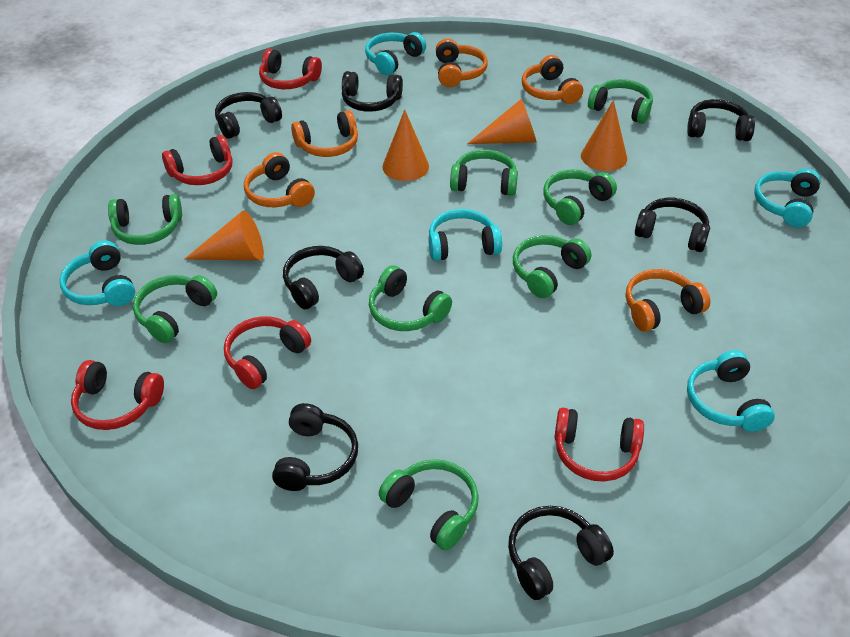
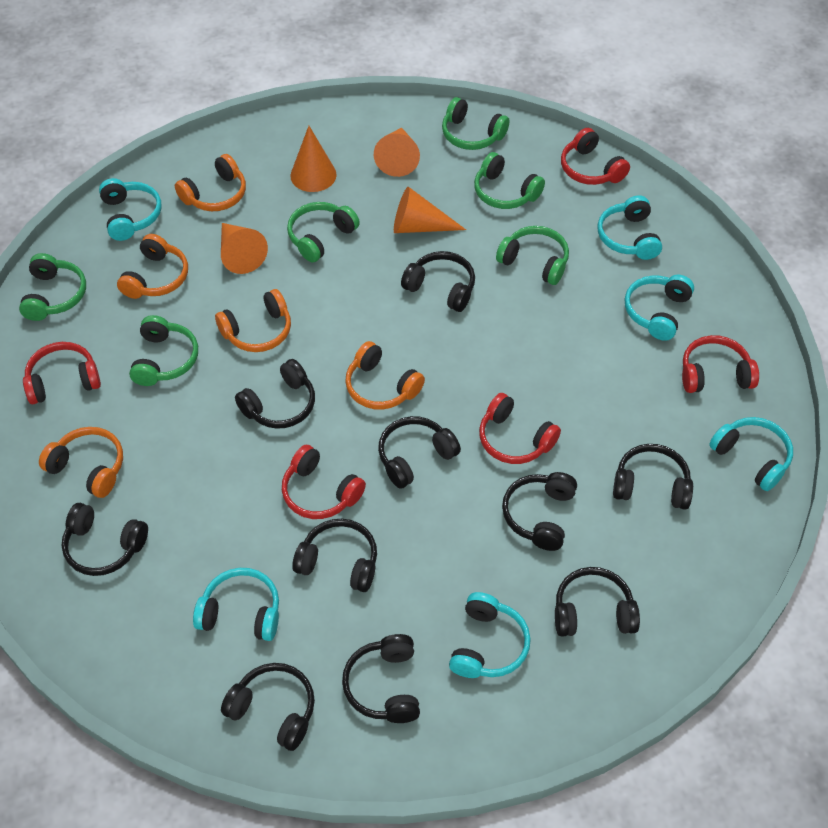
black headphones: 7 -> 10
green headphones: 8 -> 6
turquoise headphones: 5 -> 6

